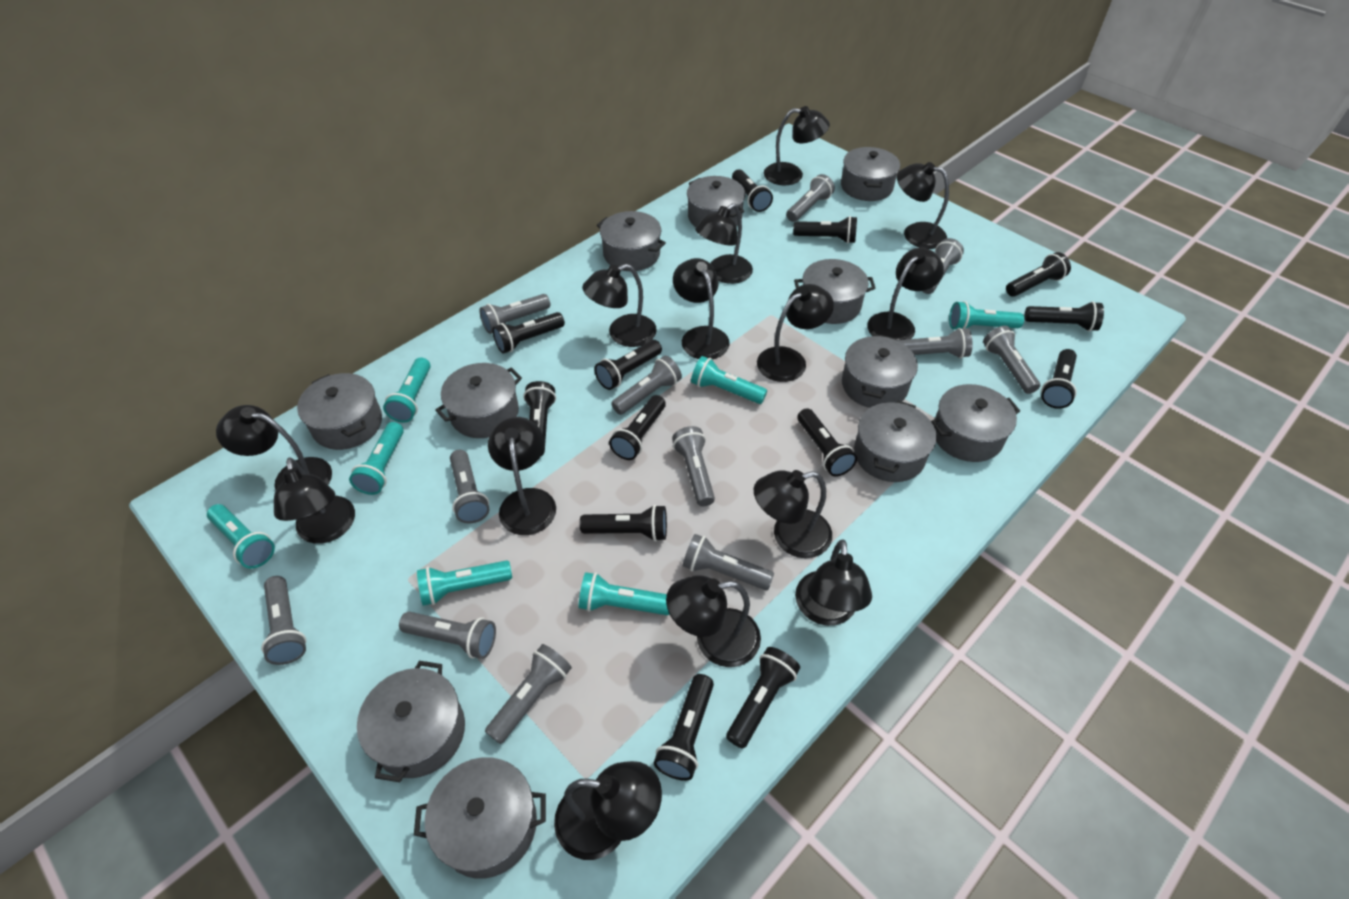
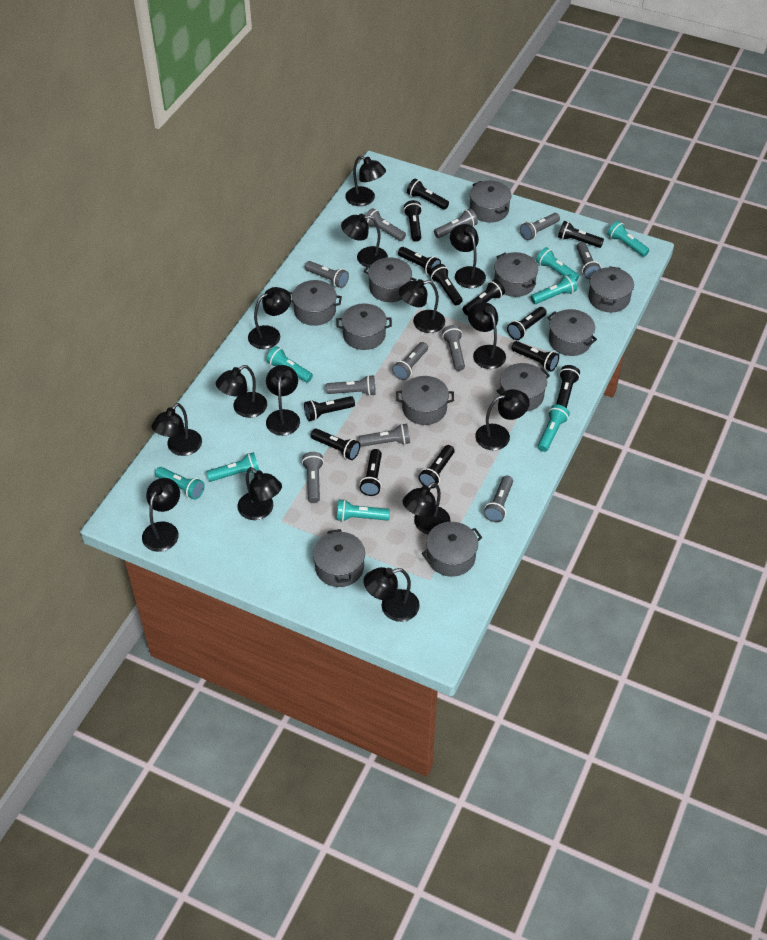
grey flashlight: 12 -> 11
turquoise flashlight: 7 -> 8

